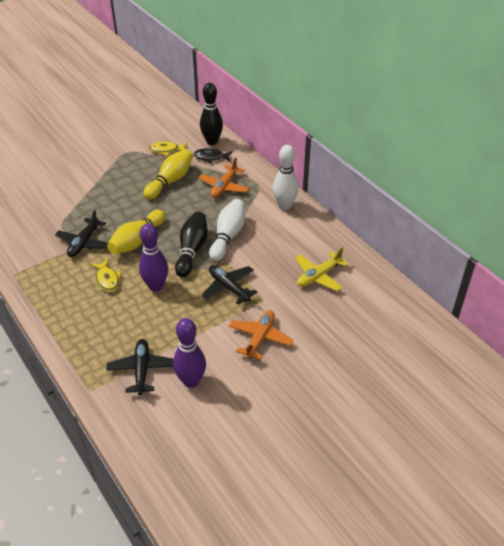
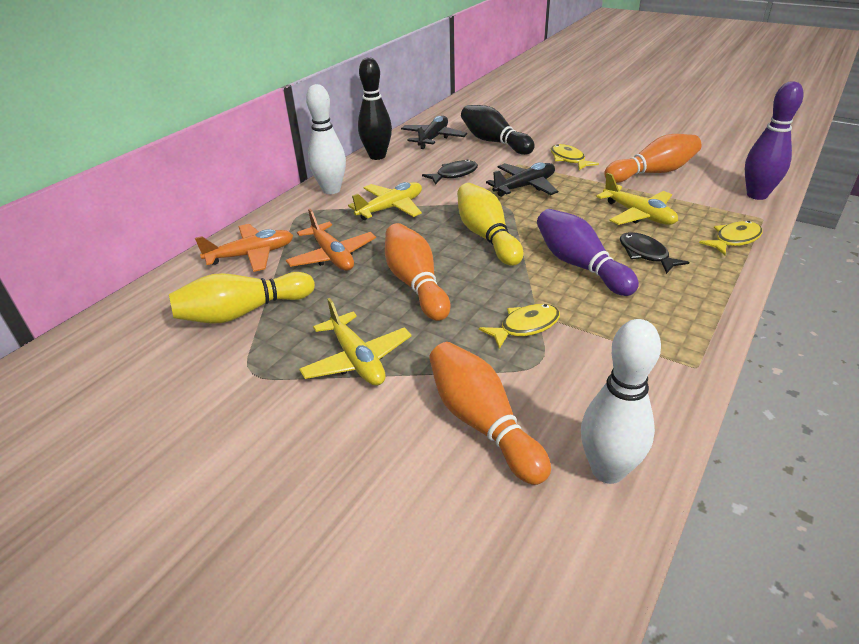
black fish: 1 -> 2
black plane: 3 -> 2
orange bowling pin: 0 -> 3
yellow fish: 2 -> 3
yellow plane: 1 -> 3

